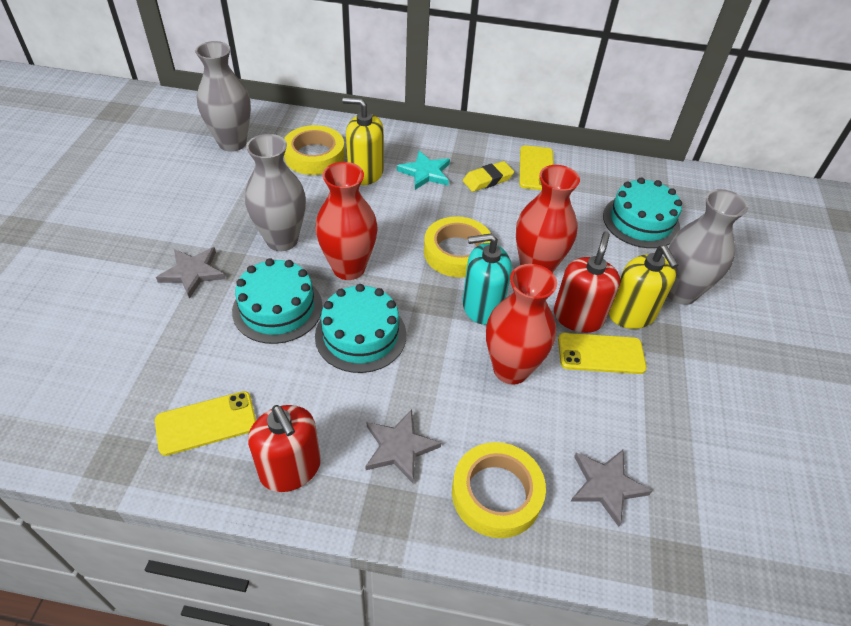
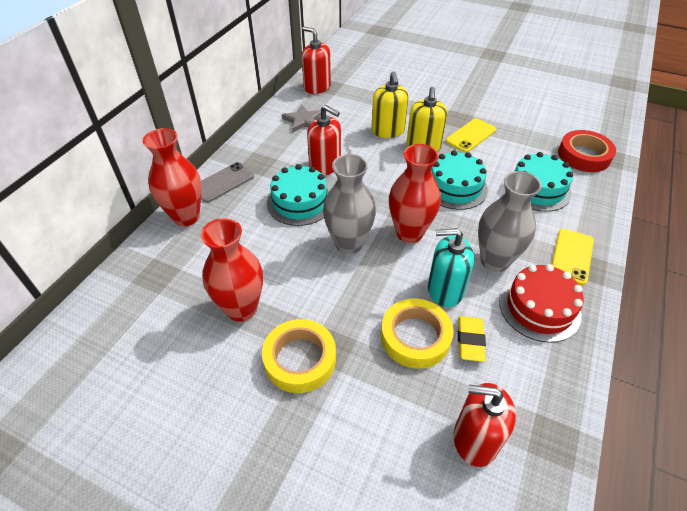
grey phone: 0 -> 1
grey star: 3 -> 1
grey vase: 3 -> 2
red cake: 0 -> 1
red soap dispenser: 2 -> 3
red tape: 0 -> 1
turquoise star: 1 -> 0
yellow phone: 3 -> 2
yellow tape: 3 -> 2

